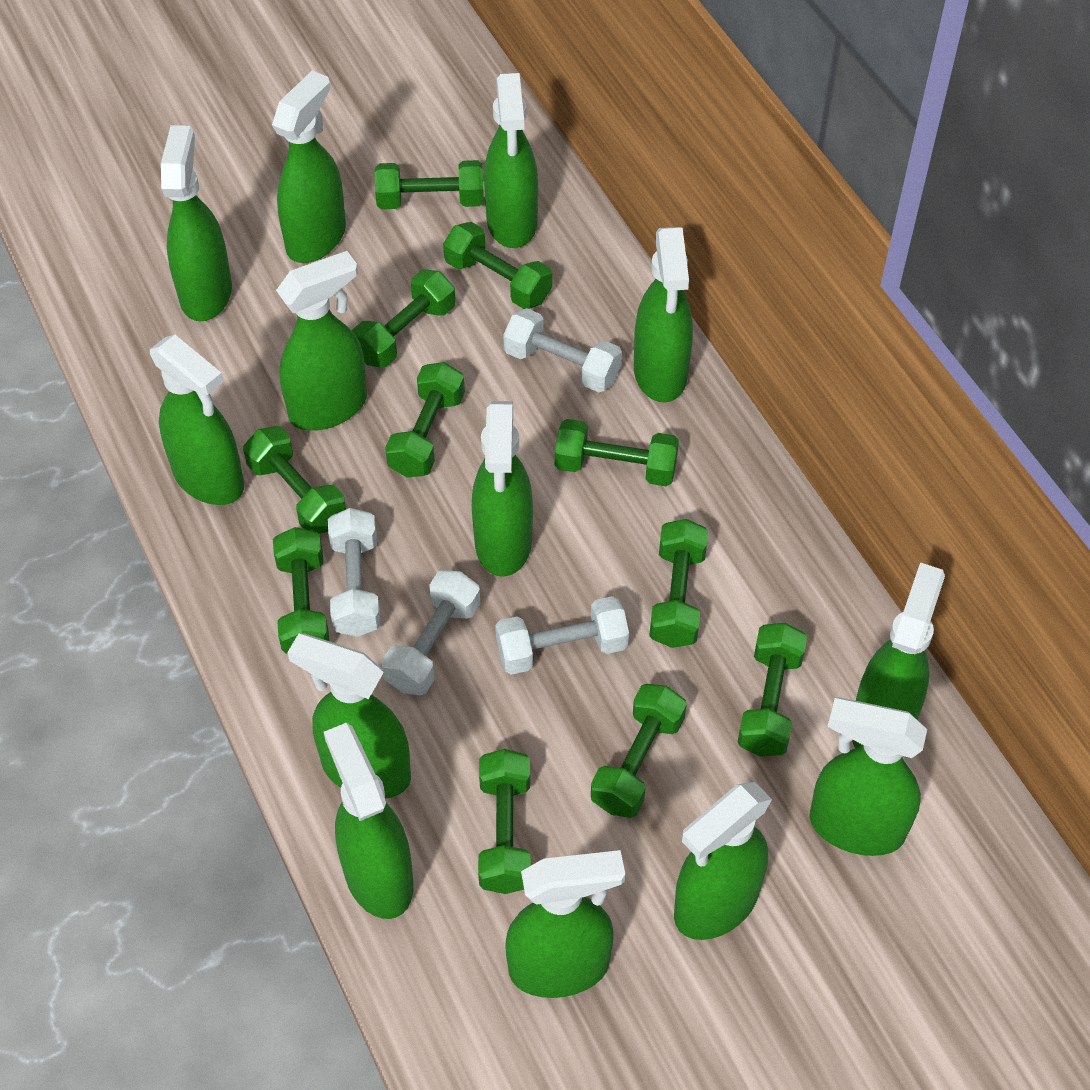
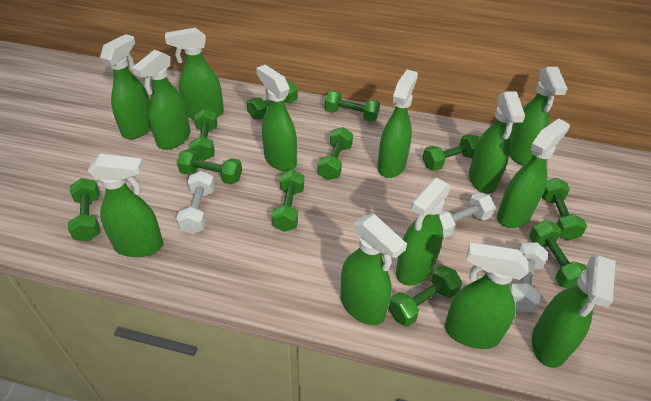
white dumbbell: 4 -> 3

